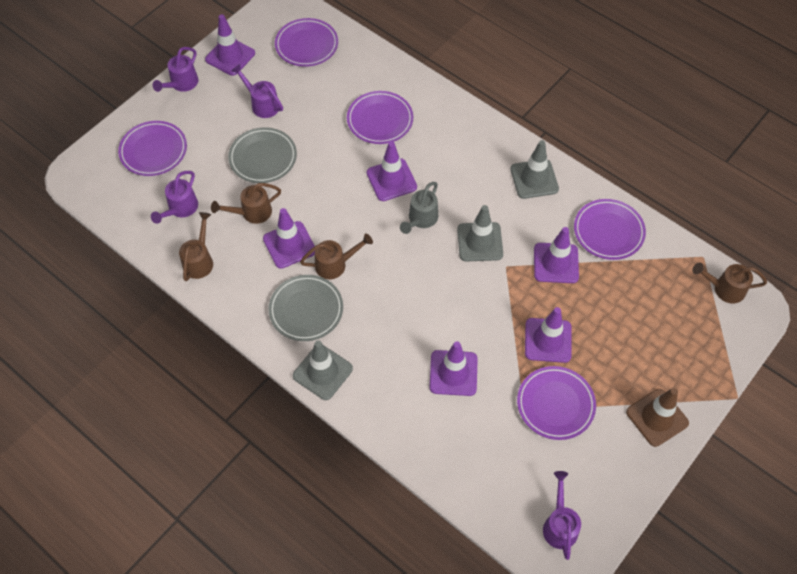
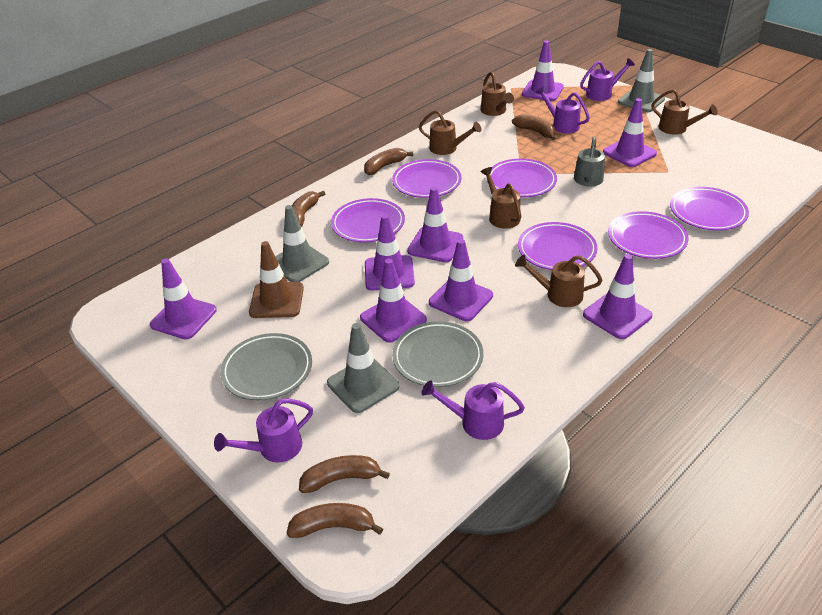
brown banana: 0 -> 5
brown watering can: 4 -> 5
purple plate: 5 -> 6
purple traffic cone: 6 -> 8

